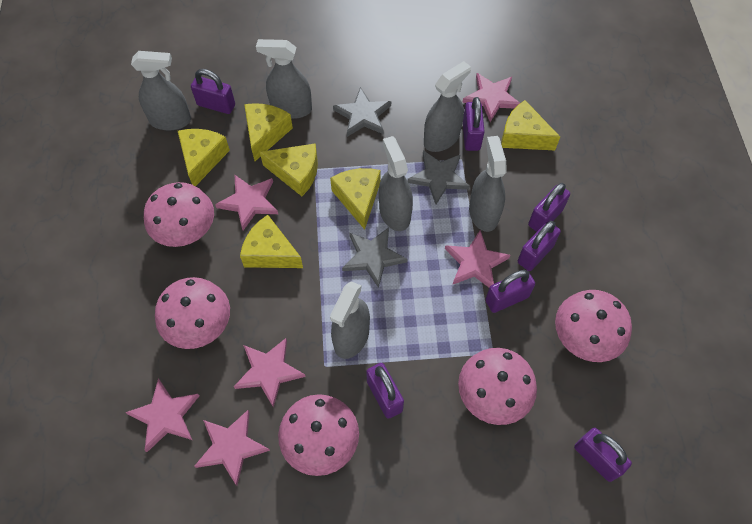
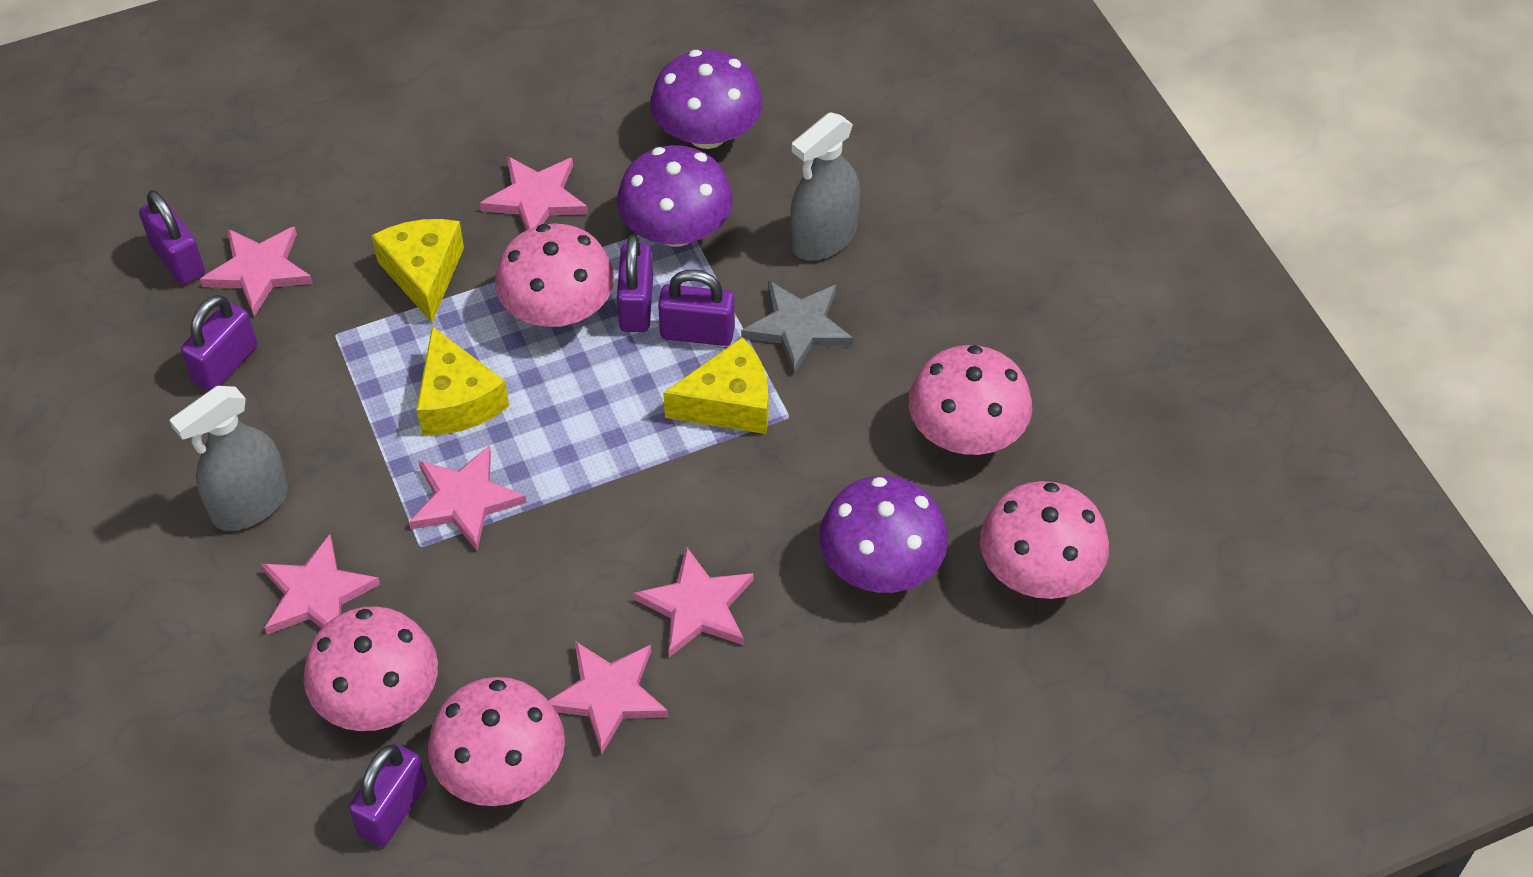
grey spray bottle: 6 -> 2
grey star: 3 -> 1
purple mushroom: 0 -> 3
purple padlock: 7 -> 5
yellow cheese: 6 -> 3

